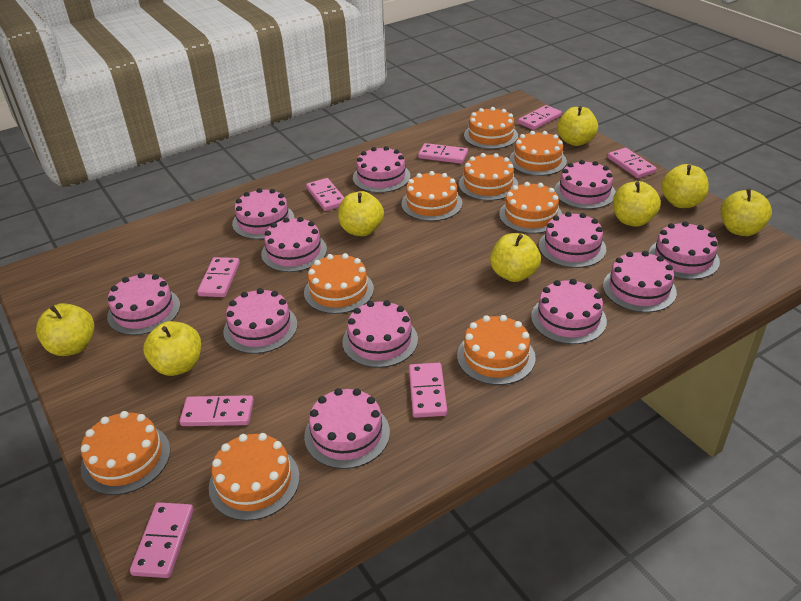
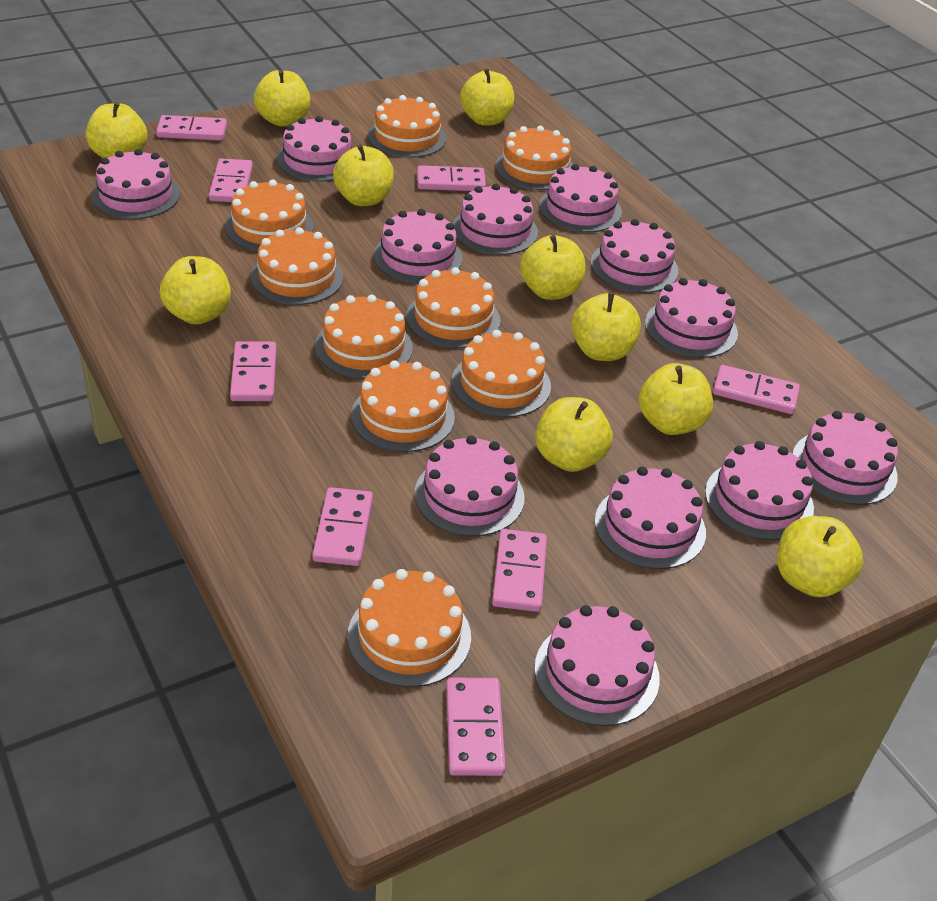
yellow apple: 8 -> 10

